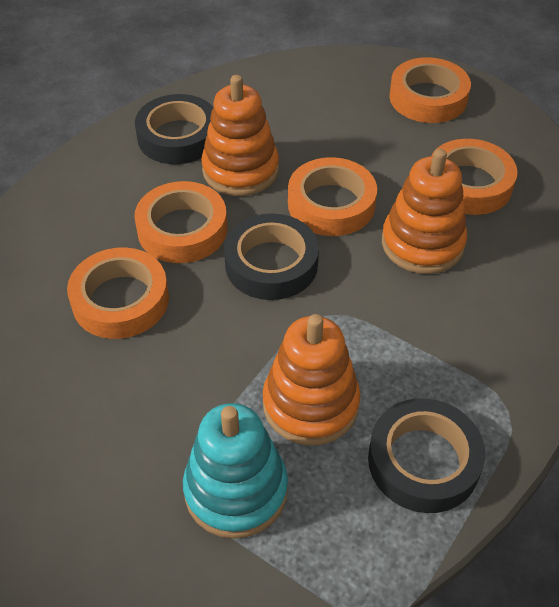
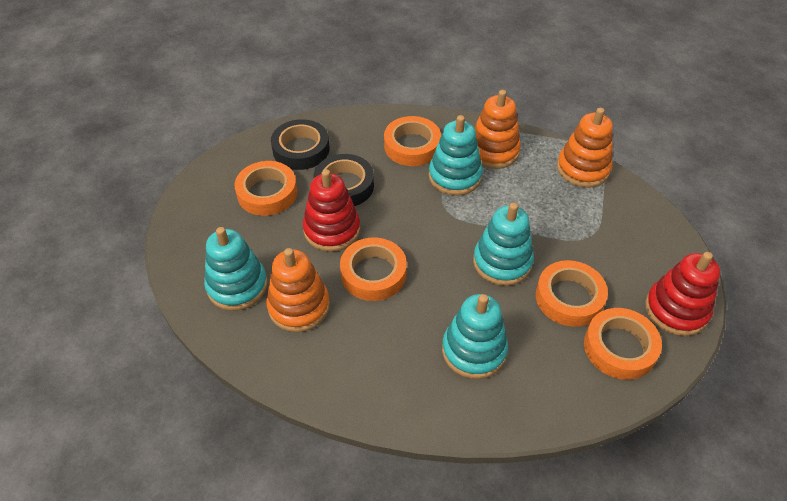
black tape: 3 -> 2
red stacking toy: 0 -> 2
turquoise stacking toy: 1 -> 4

